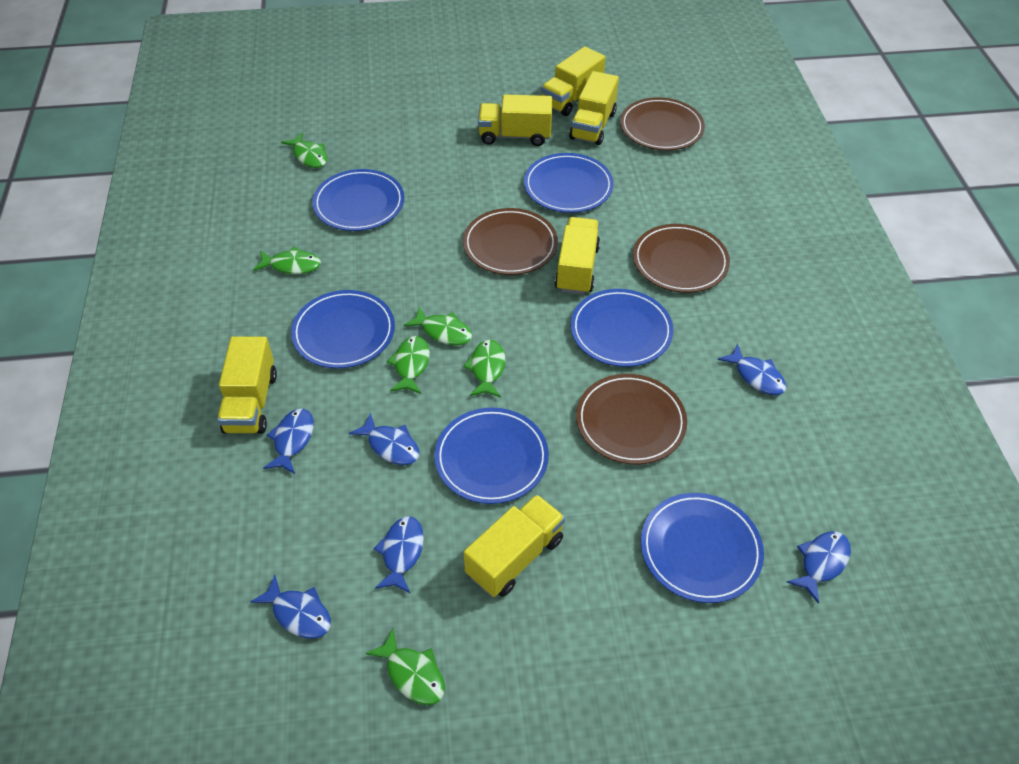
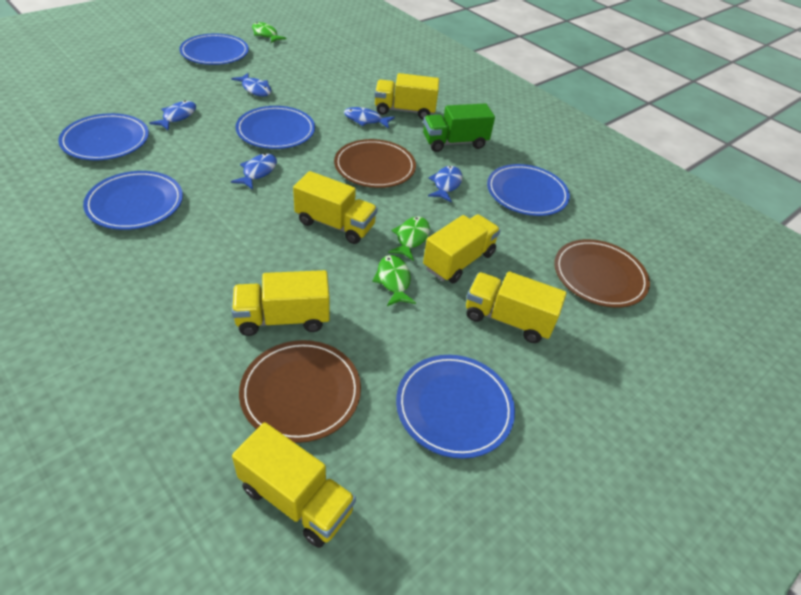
blue fish: 6 -> 5
brown plate: 4 -> 3
green fish: 6 -> 3
green truck: 0 -> 1

